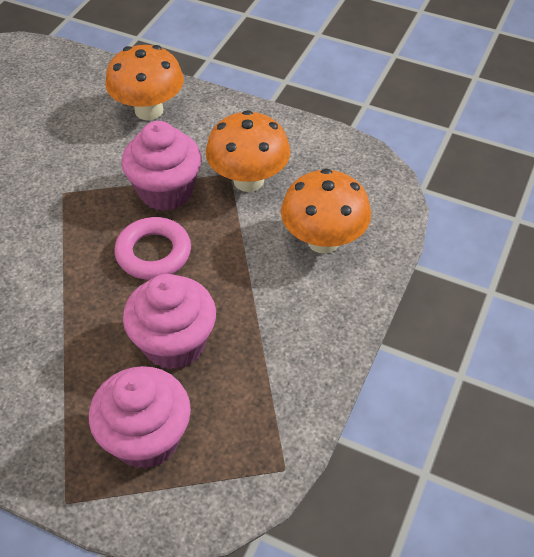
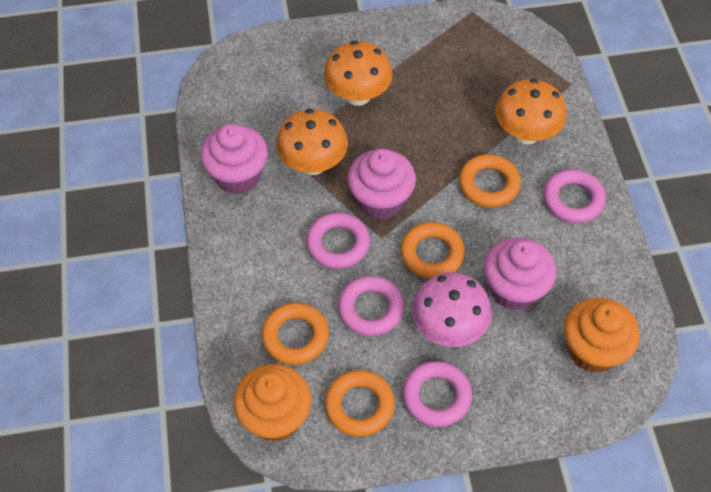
orange cupcake: 0 -> 2
orange ring: 0 -> 4
pink mushroom: 0 -> 1
pink ring: 1 -> 4

